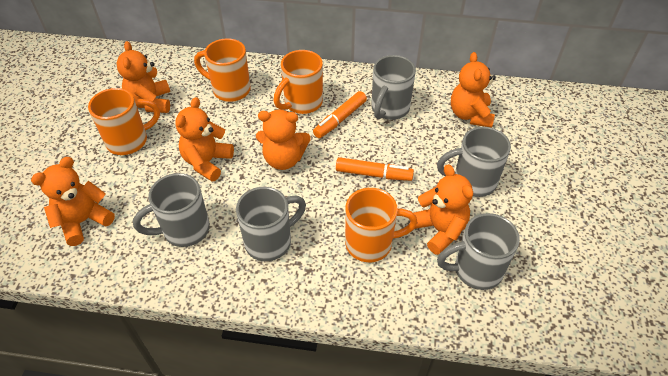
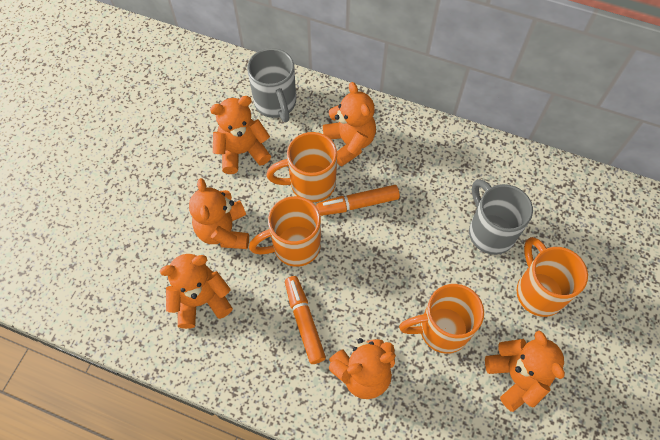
grey mug: 5 -> 2

